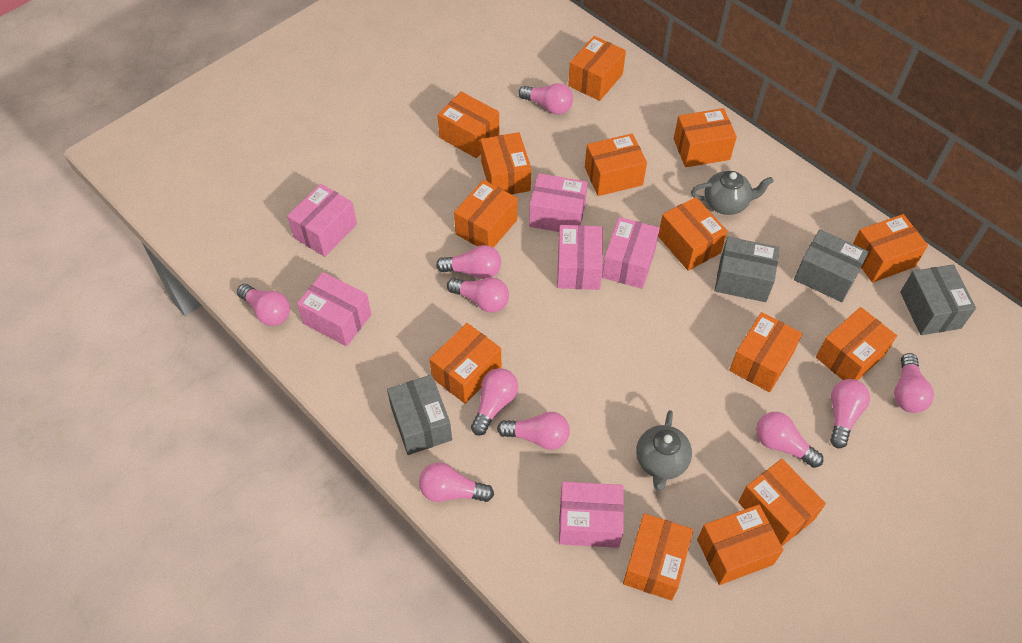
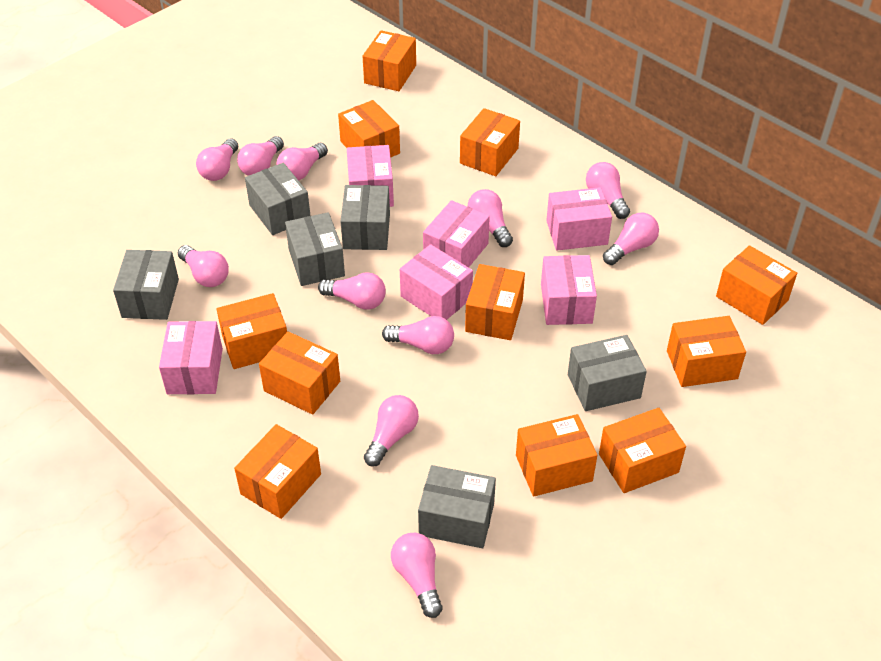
grey box: 4 -> 6
grey teapot: 2 -> 0
orange box: 14 -> 11
pink light bulb: 10 -> 11

